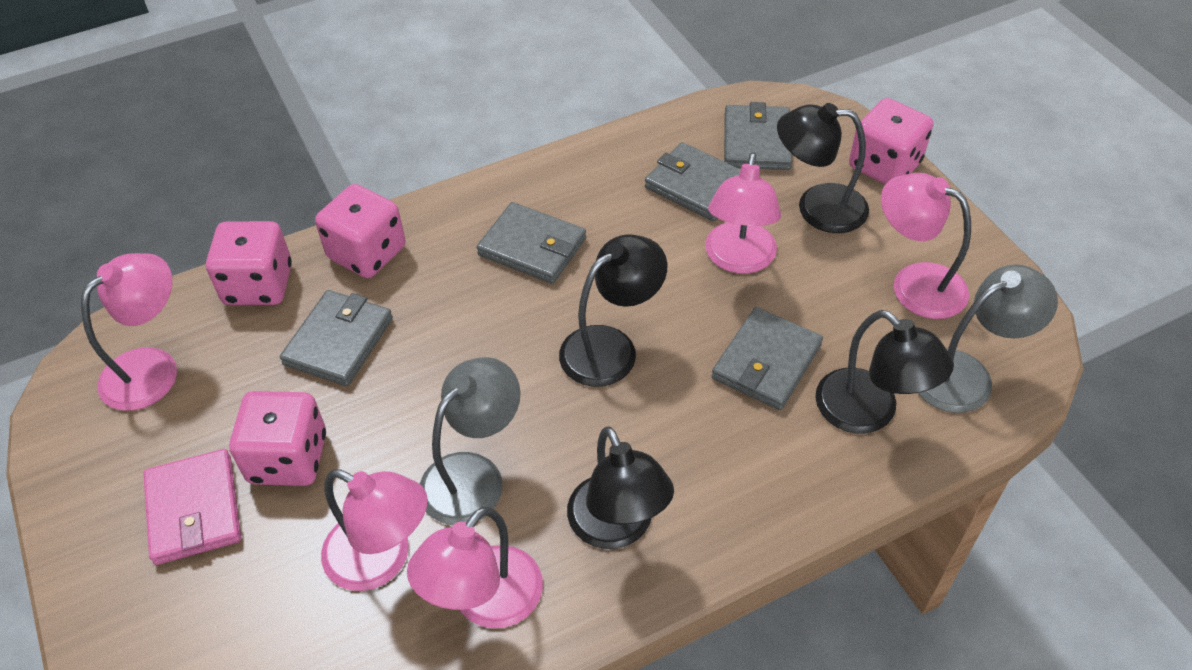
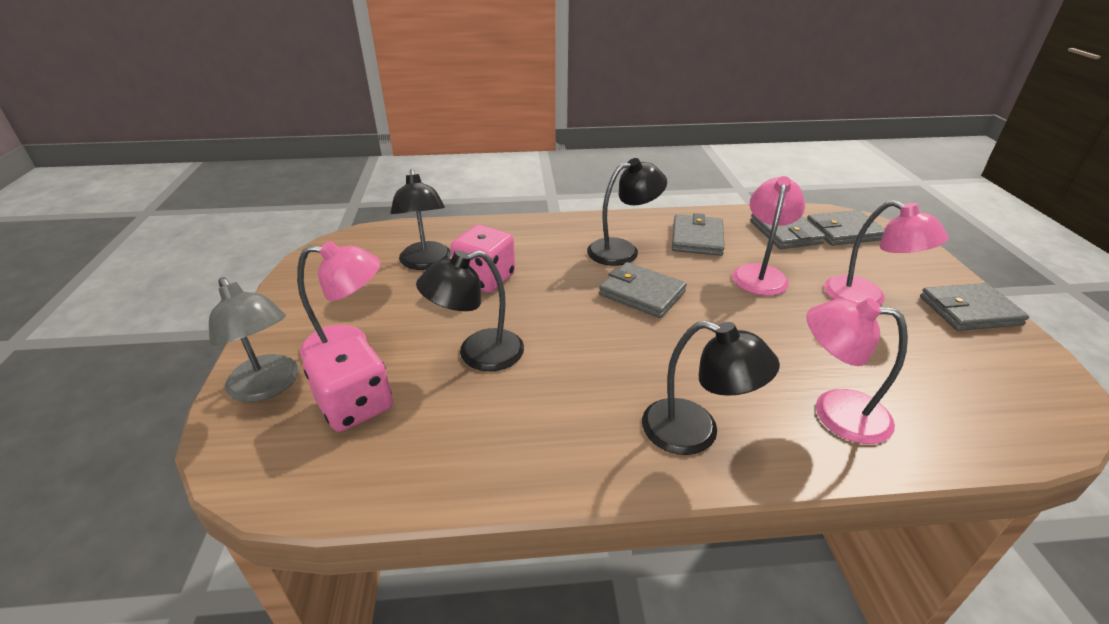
grey lamp: 2 -> 1
pink dice: 4 -> 2
pink lamp: 5 -> 4
pink wallet: 1 -> 0

